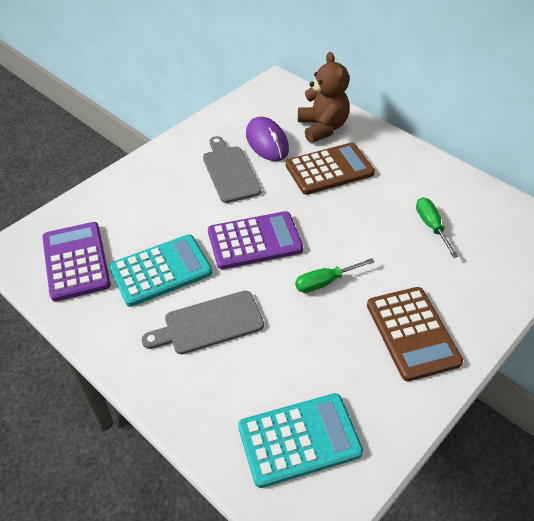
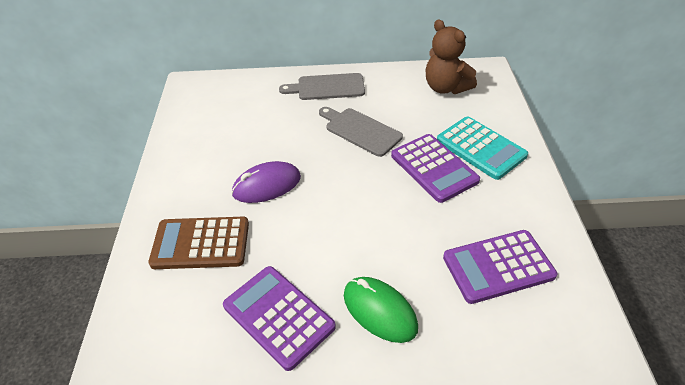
brown calculator: 2 -> 1
green mouse: 0 -> 1
green screwdriver: 2 -> 0
purple calculator: 2 -> 3
turquoise calculator: 2 -> 1

